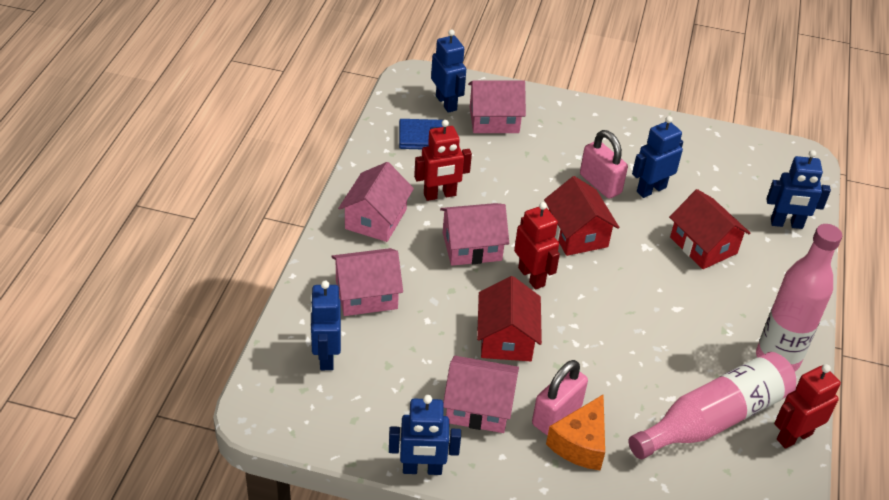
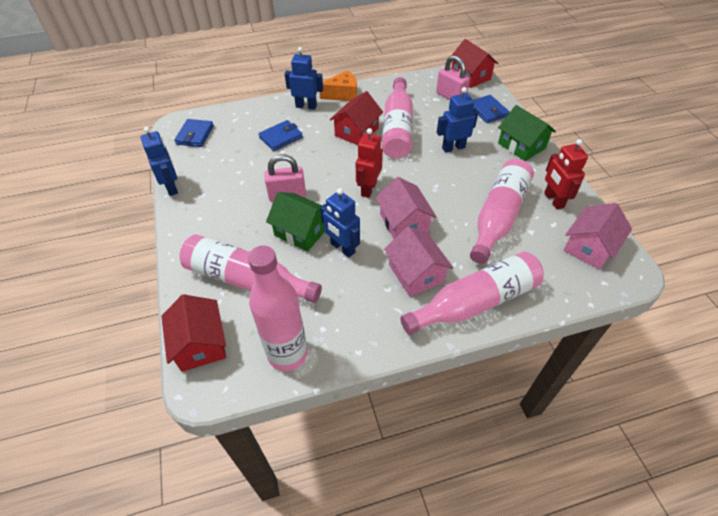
blue robot: 5 -> 4
blue wallet: 1 -> 3
green house: 0 -> 2
pink bottle: 2 -> 5
pink house: 5 -> 3
red robot: 3 -> 2

